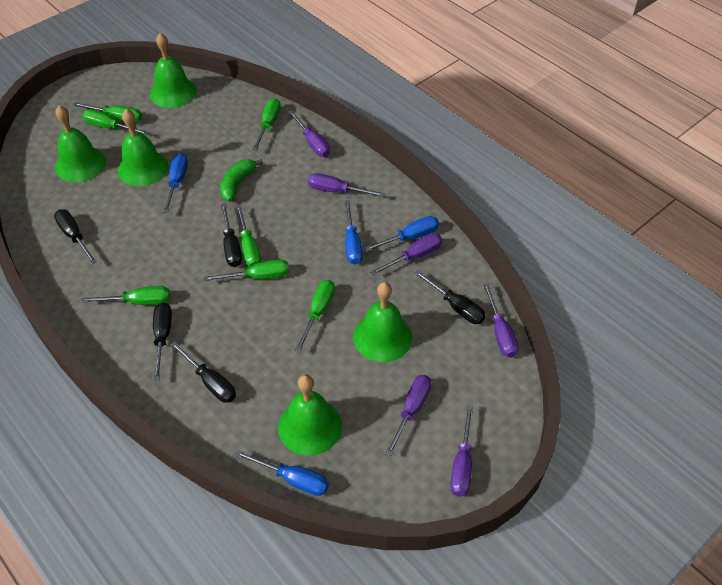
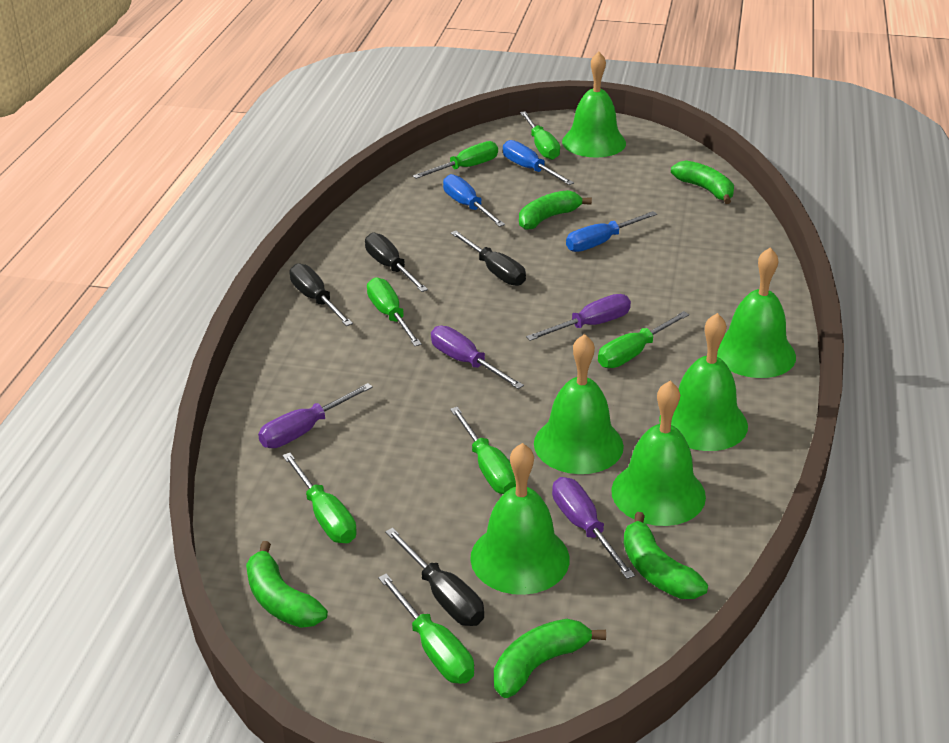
black screwdriver: 5 -> 4
blue screwdriver: 4 -> 3
green banana: 1 -> 5
green bell: 5 -> 6
purple screwdriver: 6 -> 4

